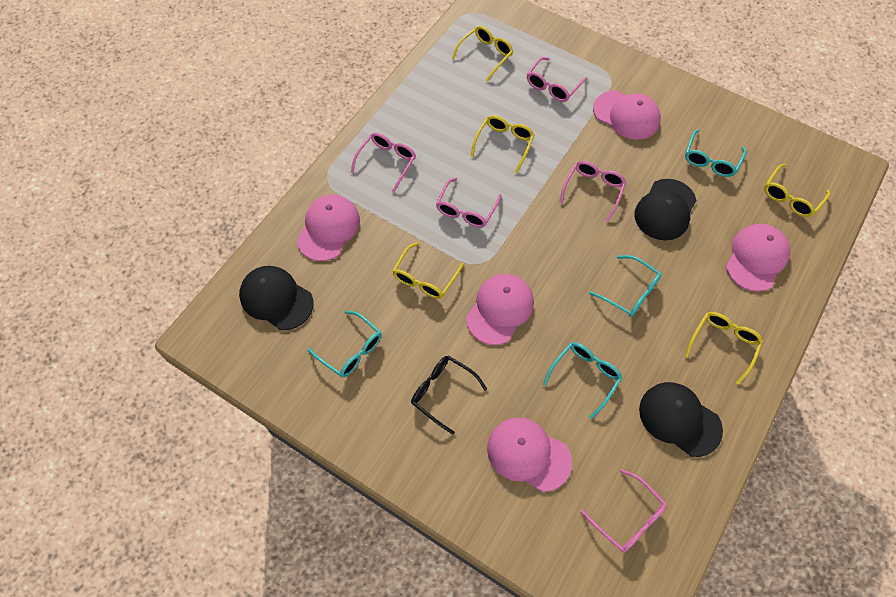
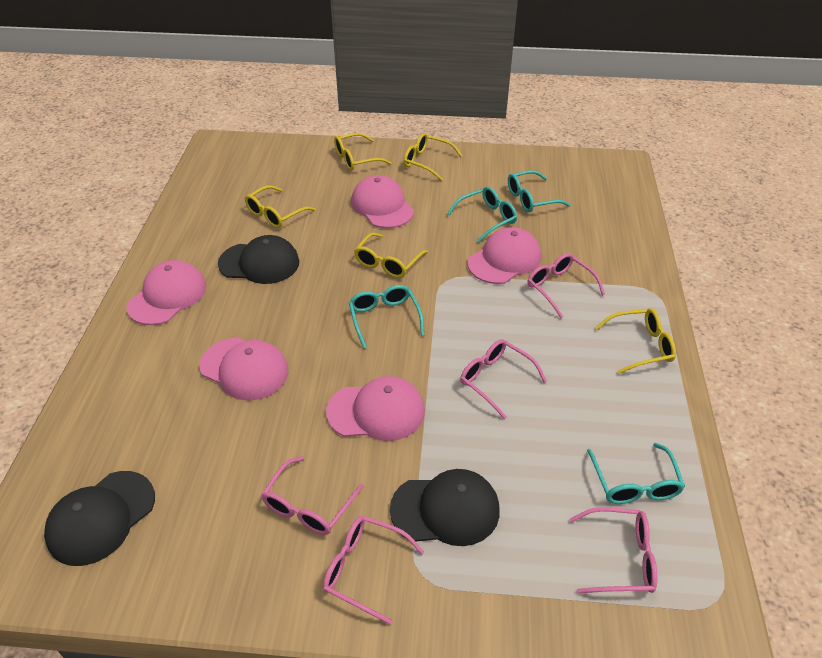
black glasses: 1 -> 0

